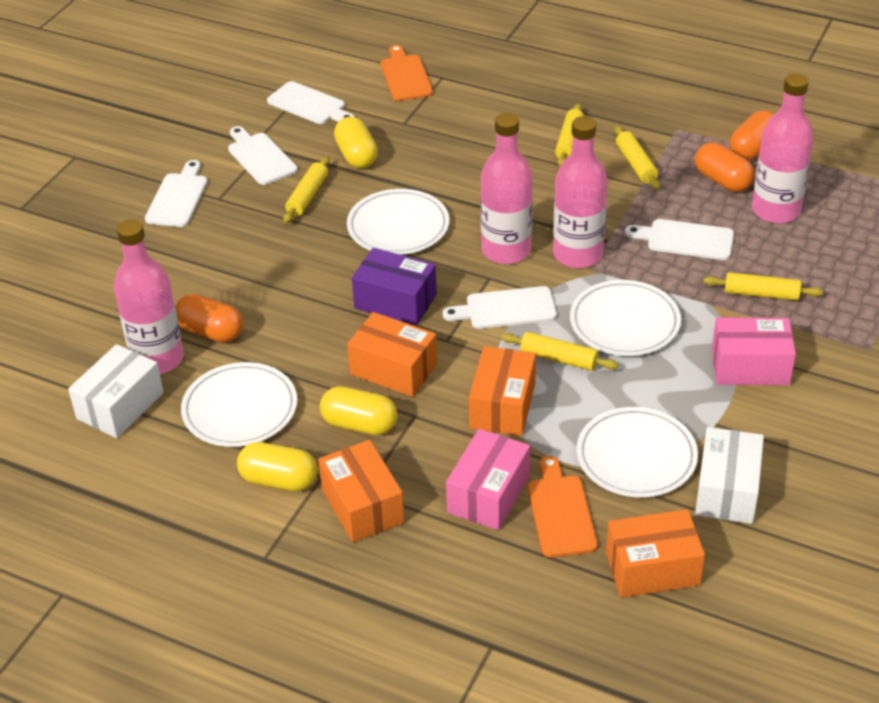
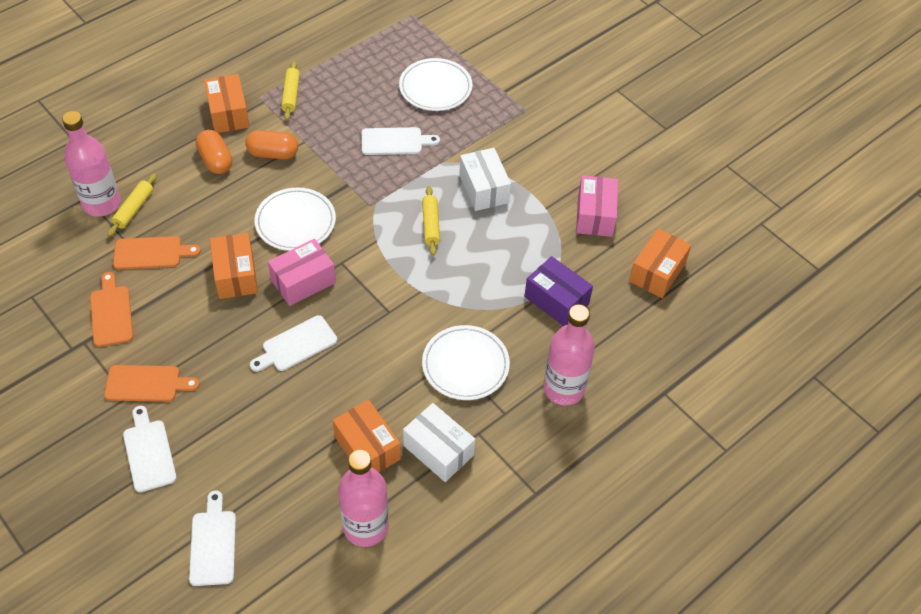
orange capsule: 3 -> 2
orange cutting board: 2 -> 3
pink bottle: 4 -> 3
white cutting board: 5 -> 4
white plate: 4 -> 3
yellow capsule: 3 -> 0
yellow rolling pin: 5 -> 3

